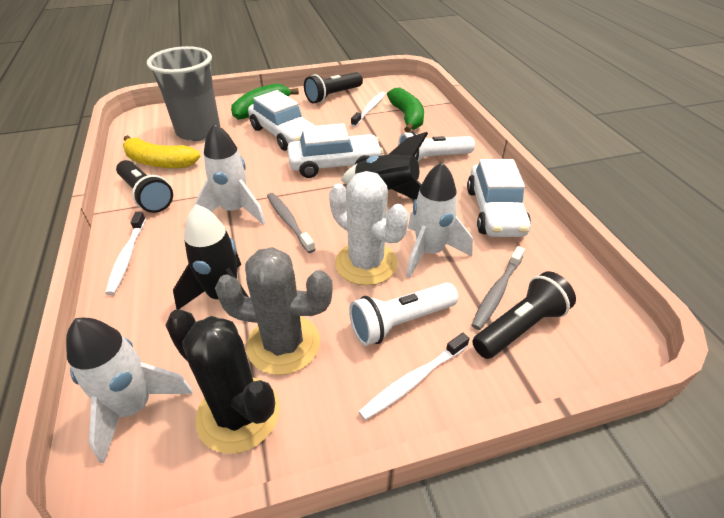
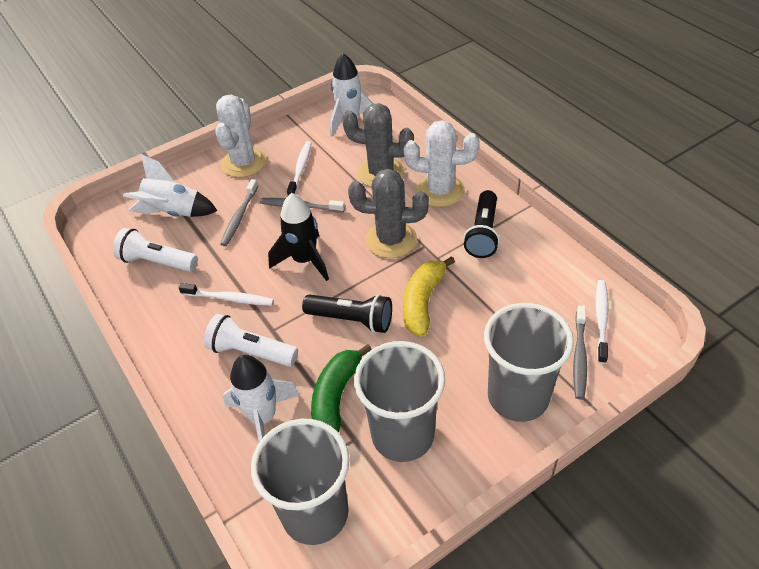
black cactus: 1 -> 0
black flashlight: 3 -> 2
black rocket: 2 -> 1
green banana: 2 -> 1
grey cactus: 1 -> 2
grey cup: 1 -> 3
grey toothbrush: 2 -> 3
white cactus: 1 -> 2
white car: 3 -> 0

